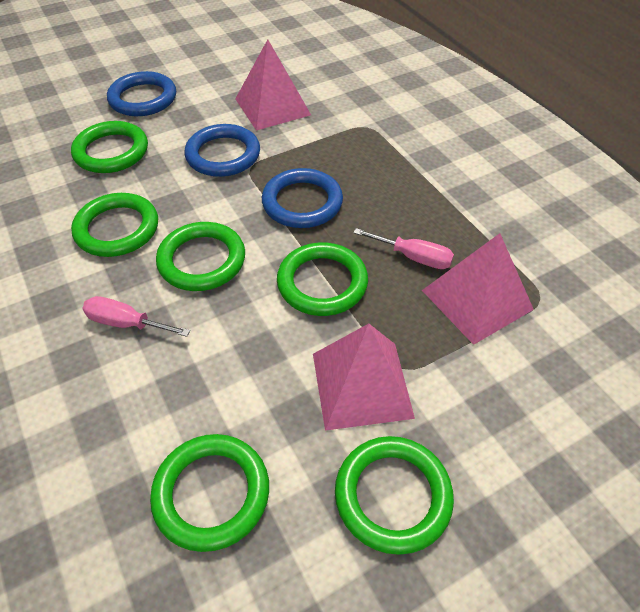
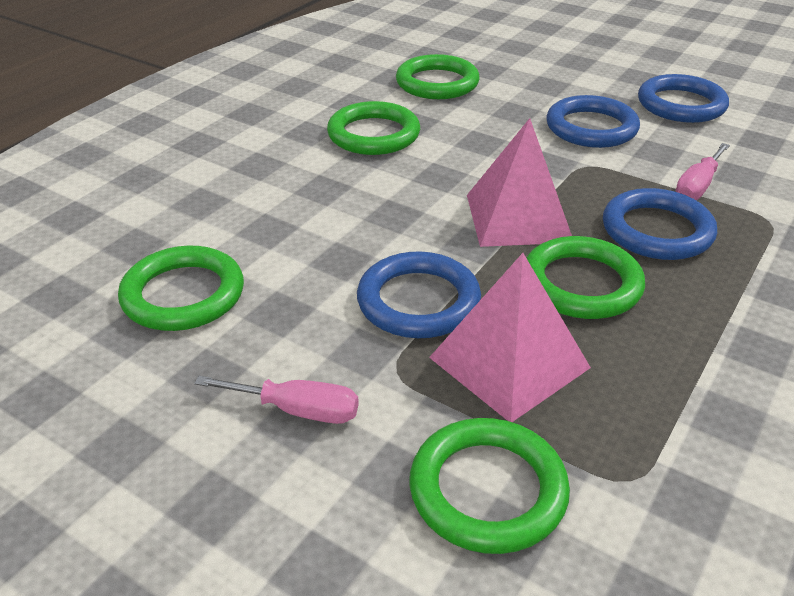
blue ring: 3 -> 4
green ring: 6 -> 5
pink pyramid: 3 -> 2

